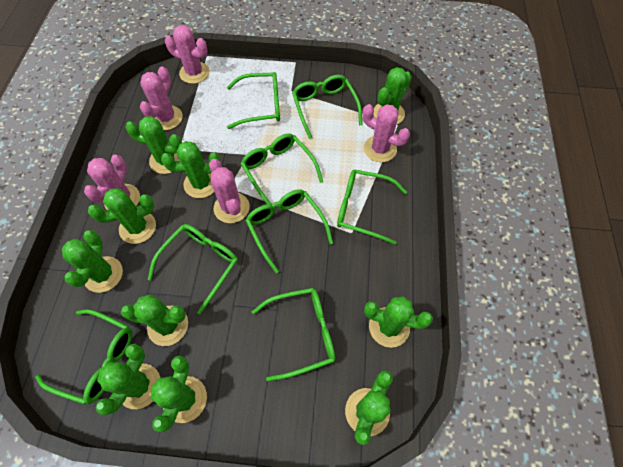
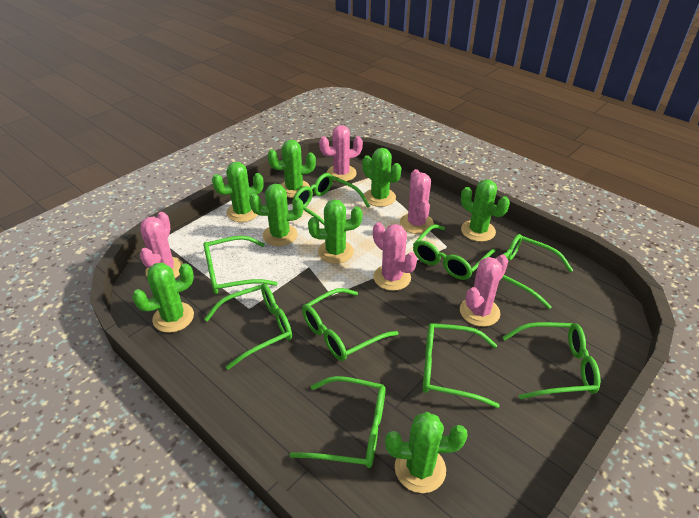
green cactus: 10 -> 8
green glasses: 8 -> 9

